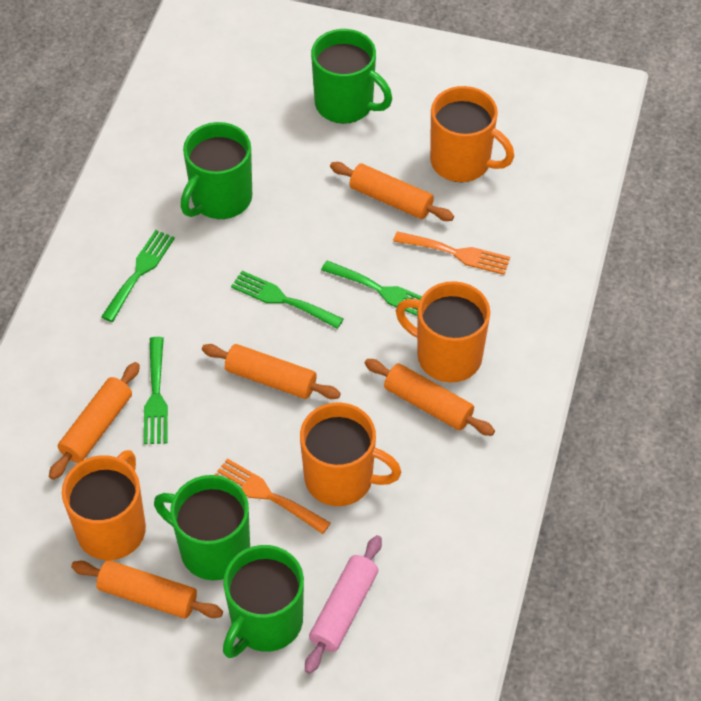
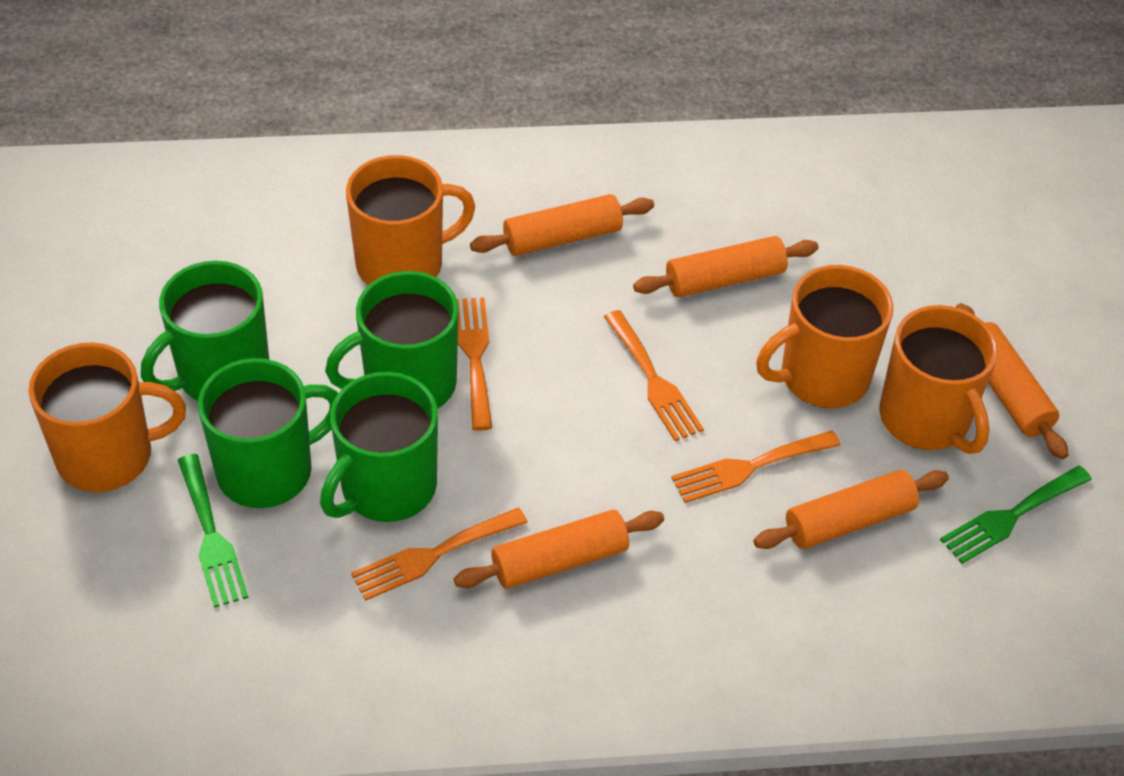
green fork: 4 -> 2
orange fork: 2 -> 4
pink rolling pin: 1 -> 0

